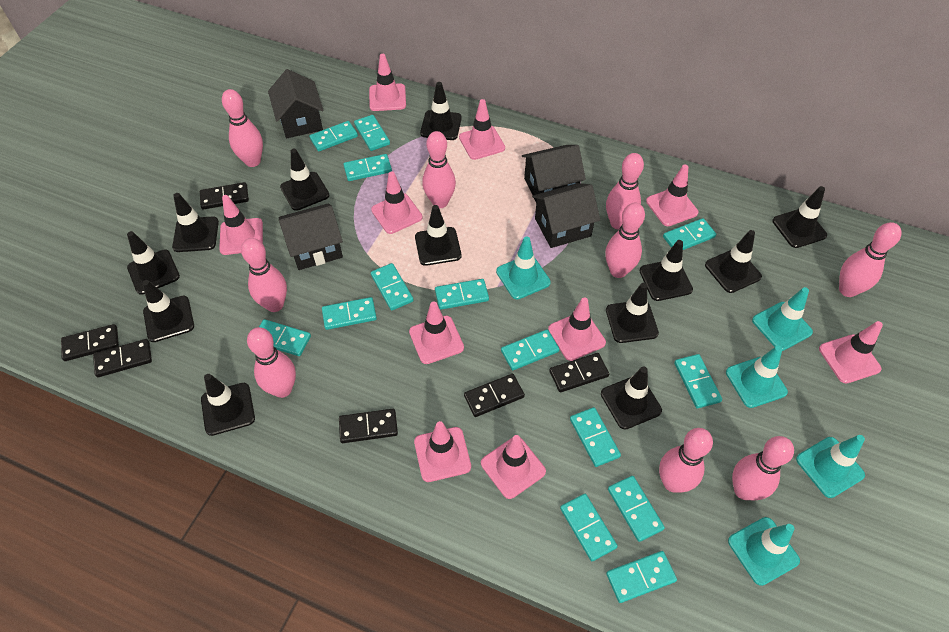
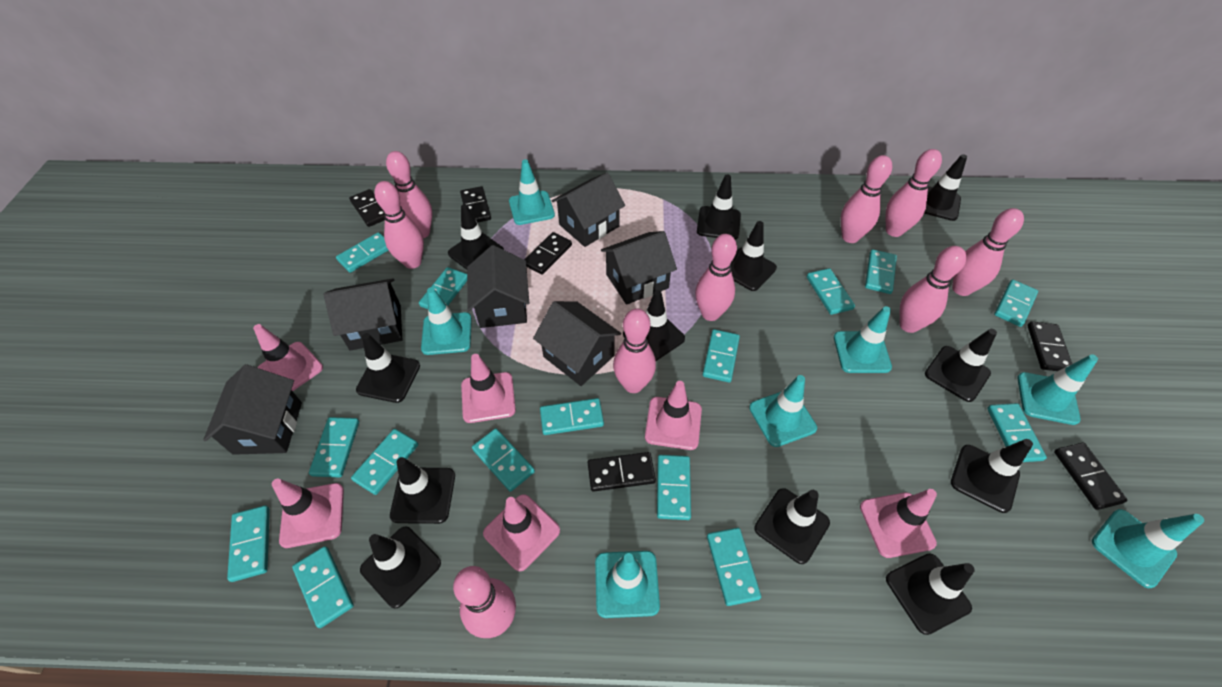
black house: 4 -> 6
pink traffic cone: 10 -> 6
turquoise domino: 14 -> 15
turquoise traffic cone: 5 -> 7

